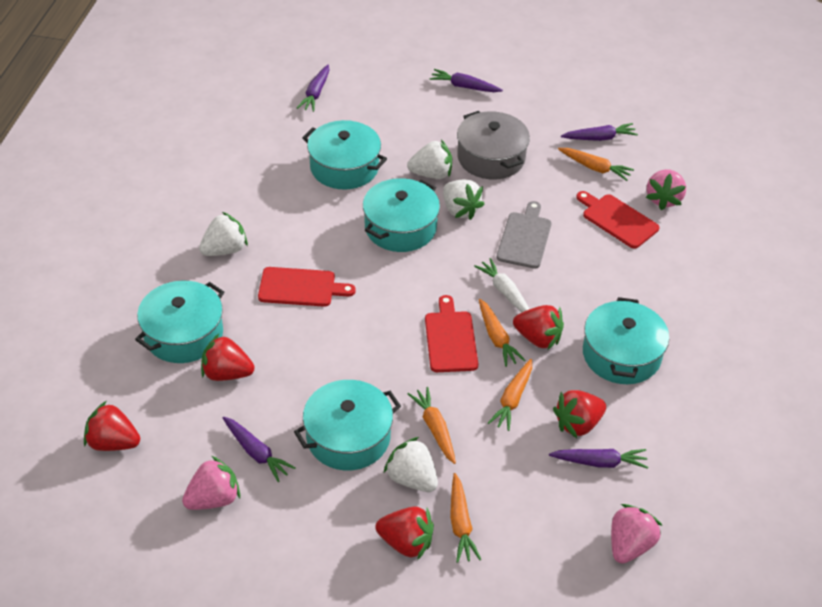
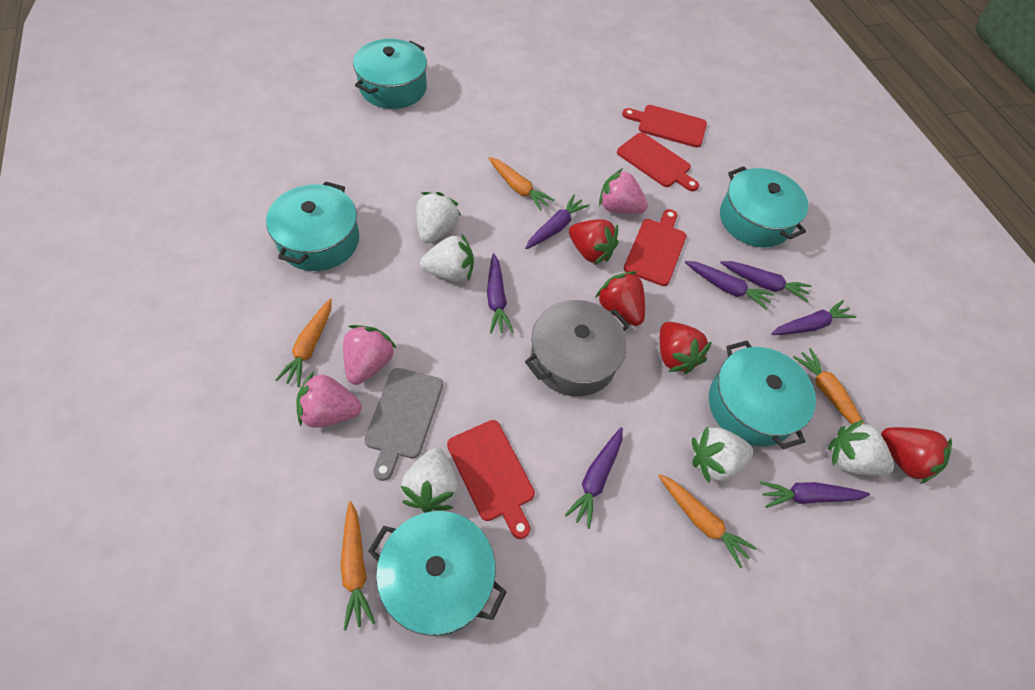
purple carrot: 5 -> 7
red cutting board: 3 -> 4
red strawberry: 5 -> 4
white carrot: 1 -> 0
white strawberry: 4 -> 5

